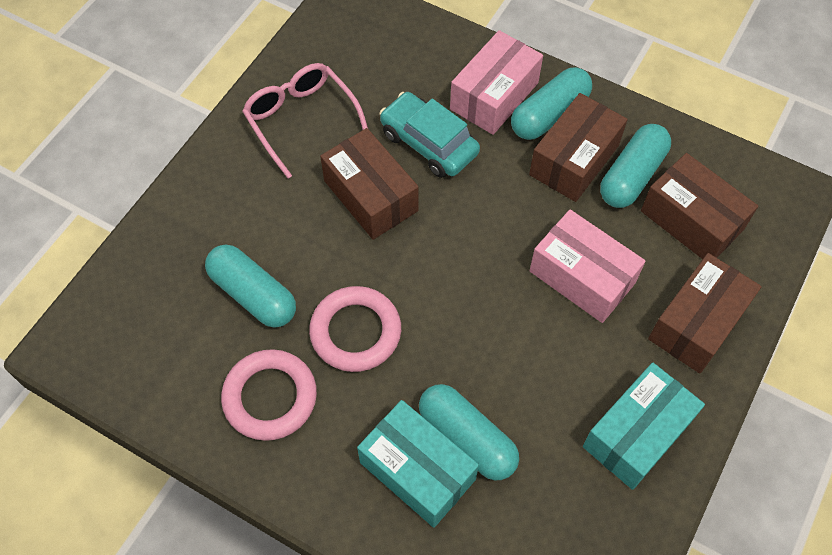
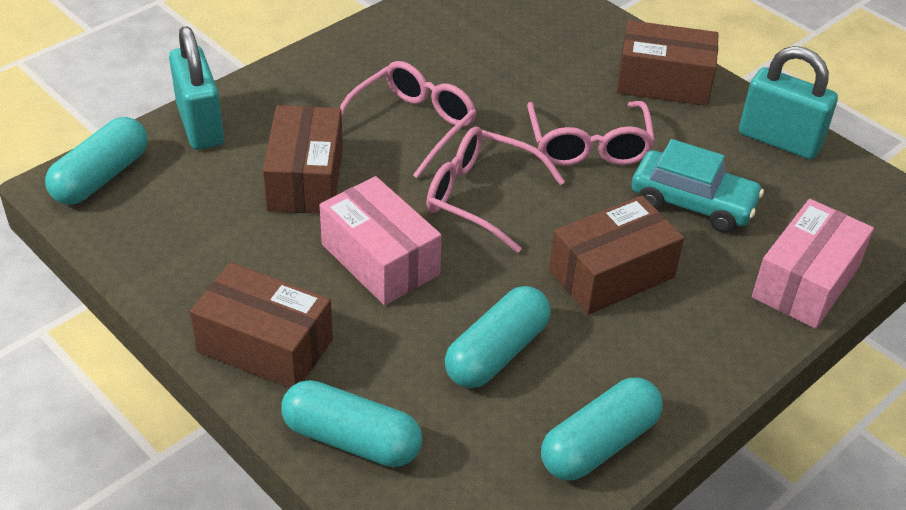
pink glasses: 1 -> 3
pink ring: 2 -> 0
turquoise box: 2 -> 0
turquoise padlock: 0 -> 2

